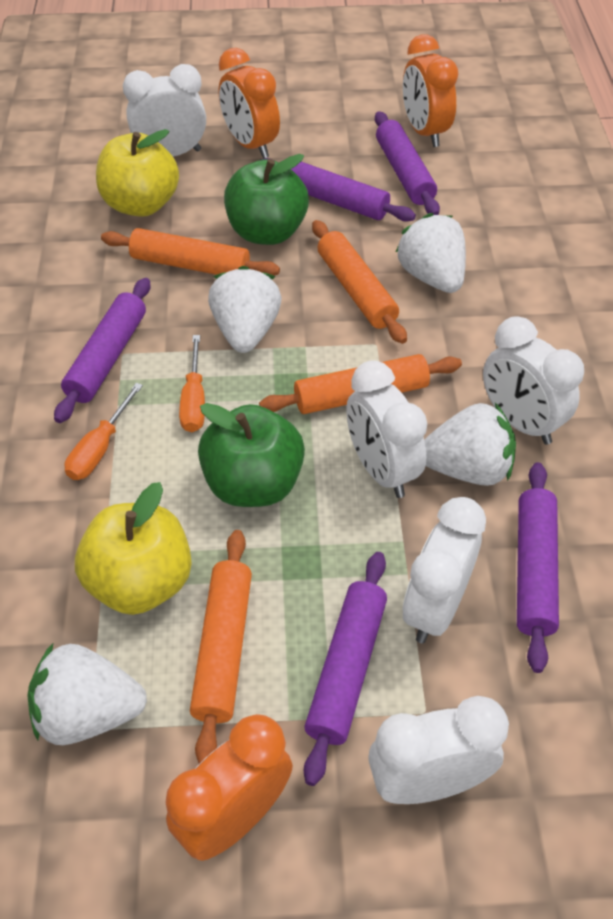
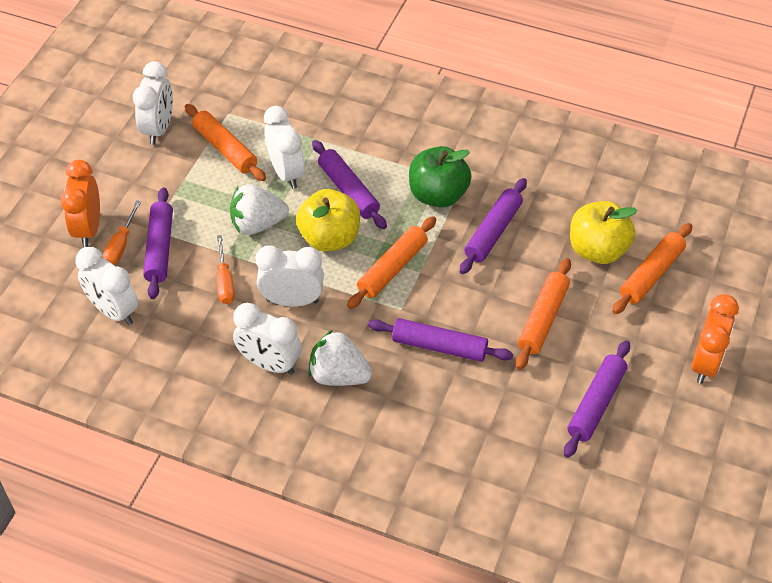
green apple: 2 -> 1
orange clock: 3 -> 2
white strawberry: 4 -> 2

